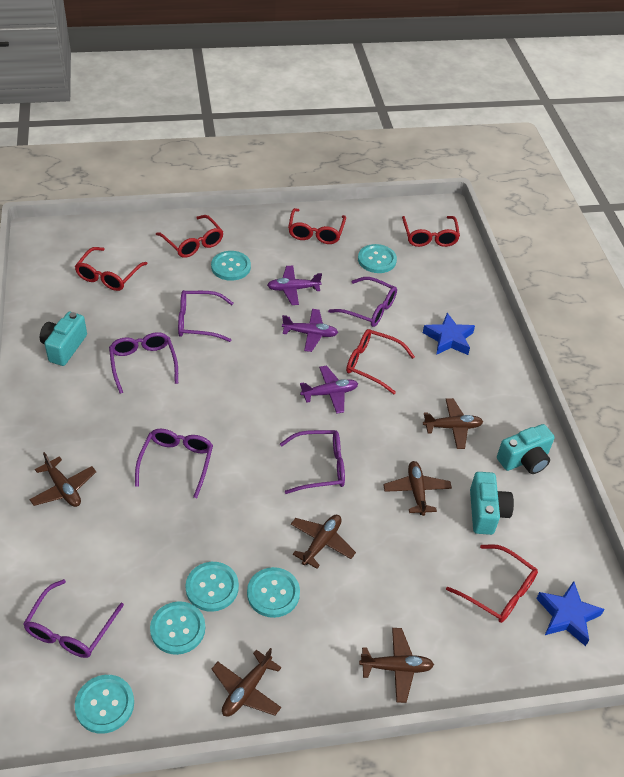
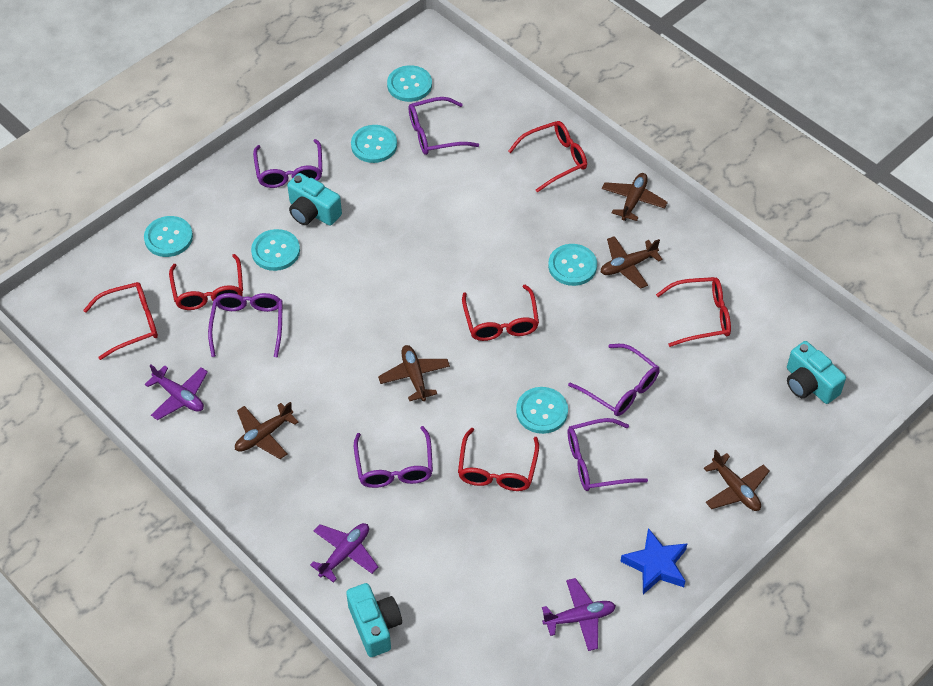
blue star: 2 -> 1
brown plane: 6 -> 5

